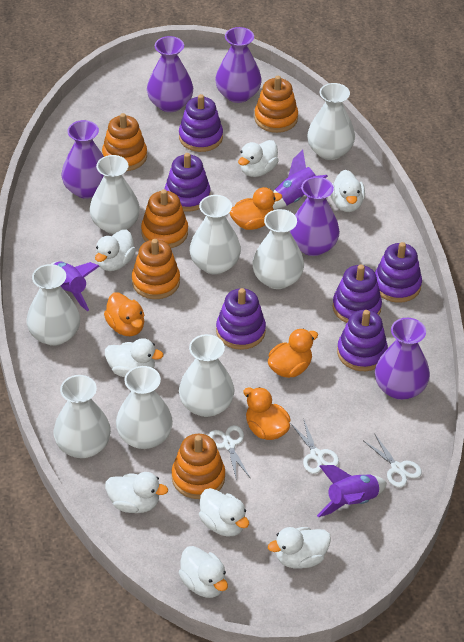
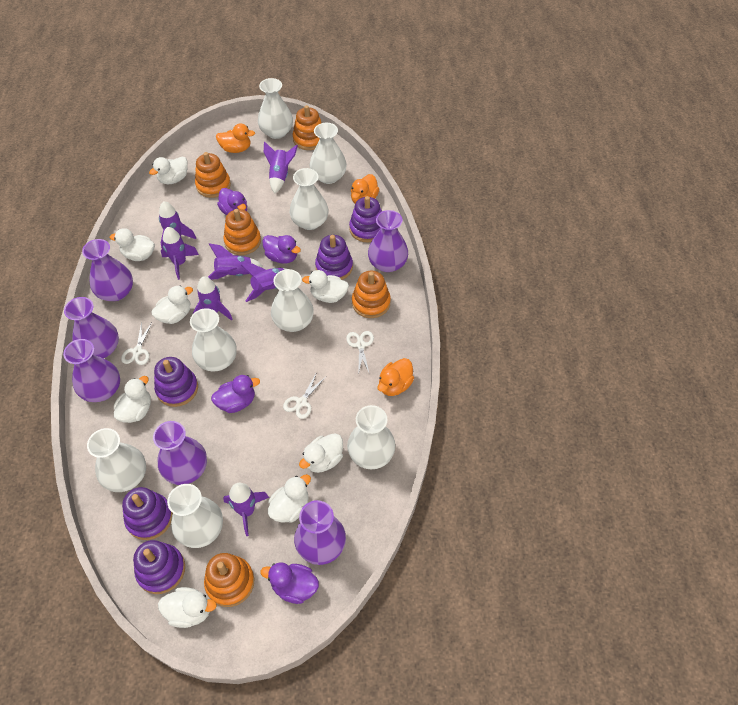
orange duck: 4 -> 3
purple duck: 0 -> 4
purple rocket: 3 -> 7
purple stacking toy: 6 -> 5
purple vase: 5 -> 6

